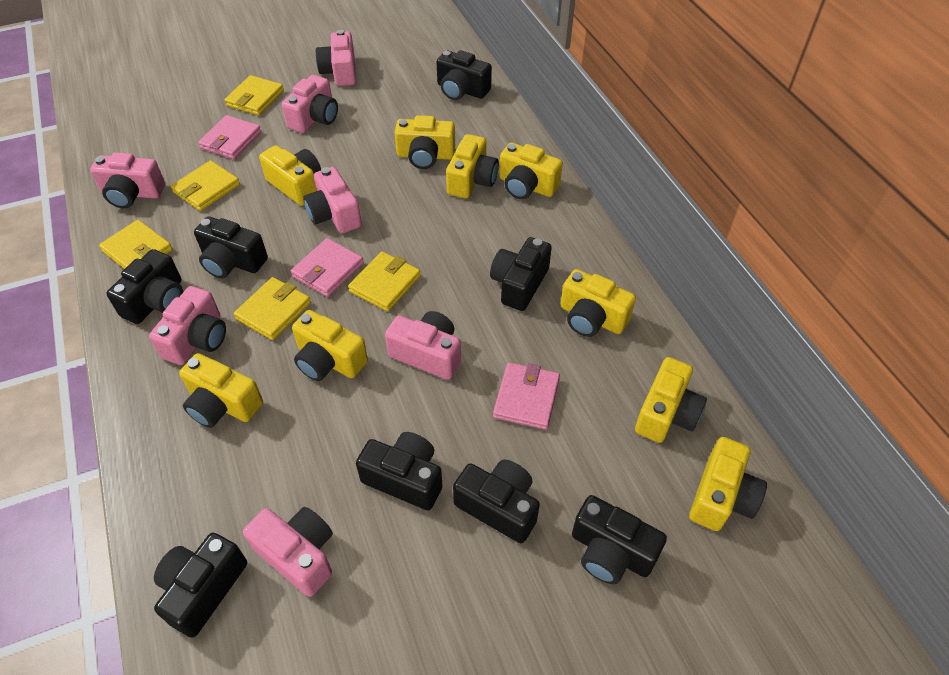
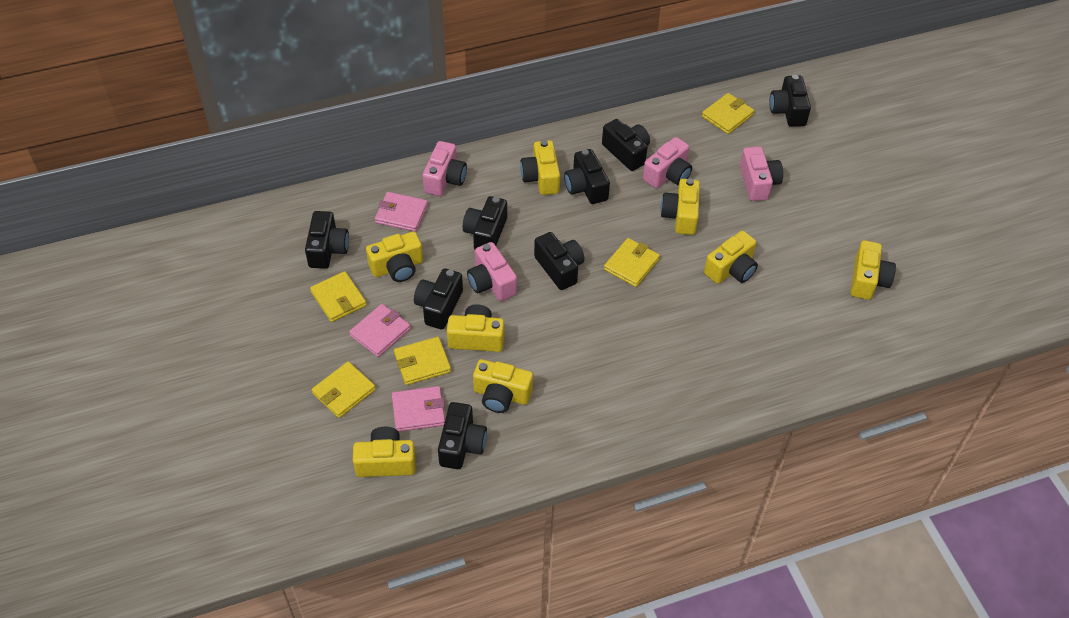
pink camera: 7 -> 4
yellow camera: 9 -> 8

